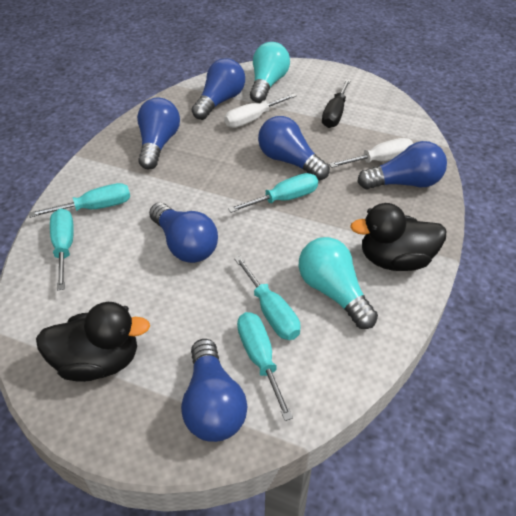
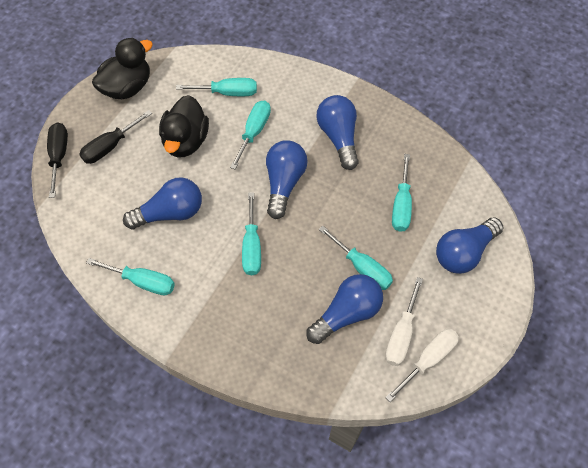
black screwdriver: 1 -> 2
blue light bulb: 6 -> 5
turquoise light bulb: 2 -> 0
turquoise screwdriver: 5 -> 6

